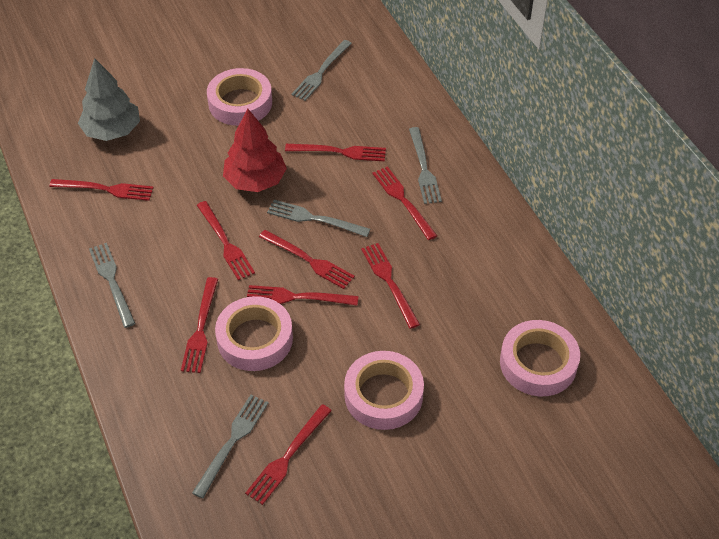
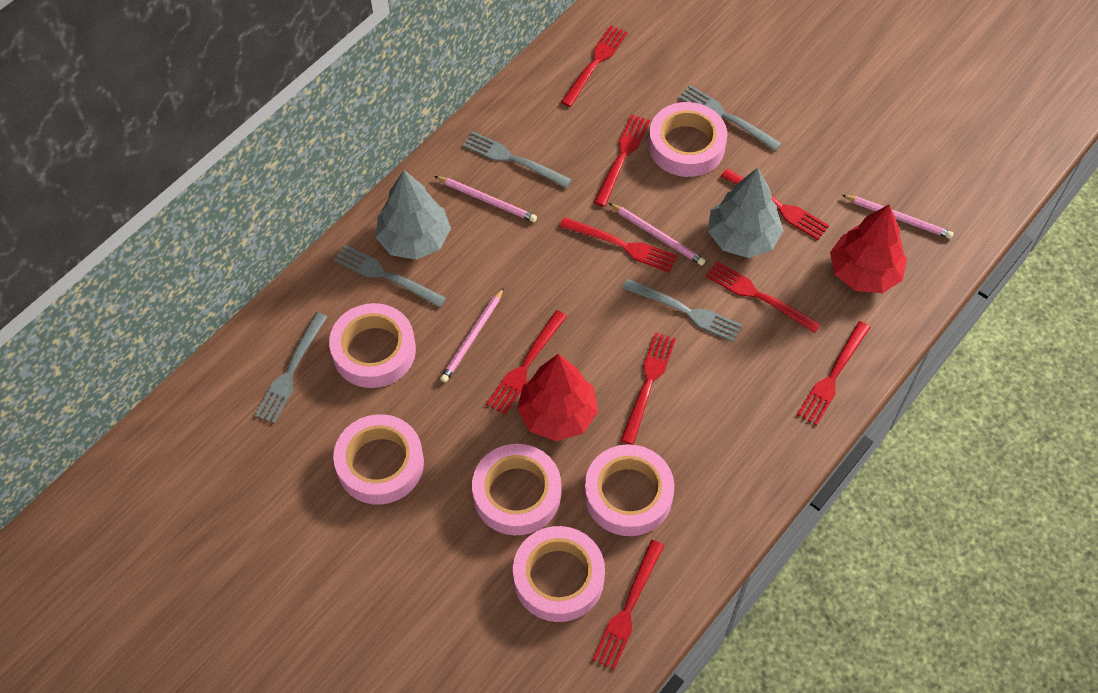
grey tree: 1 -> 2
pink pencil: 0 -> 4
pink tape: 4 -> 6
red tree: 1 -> 2

